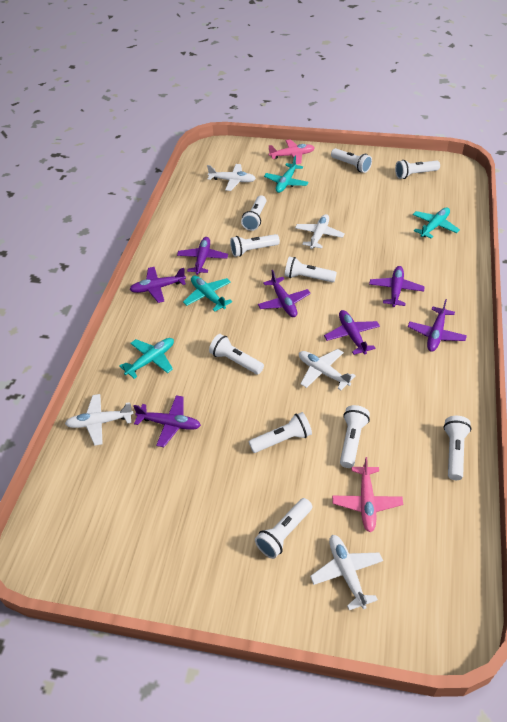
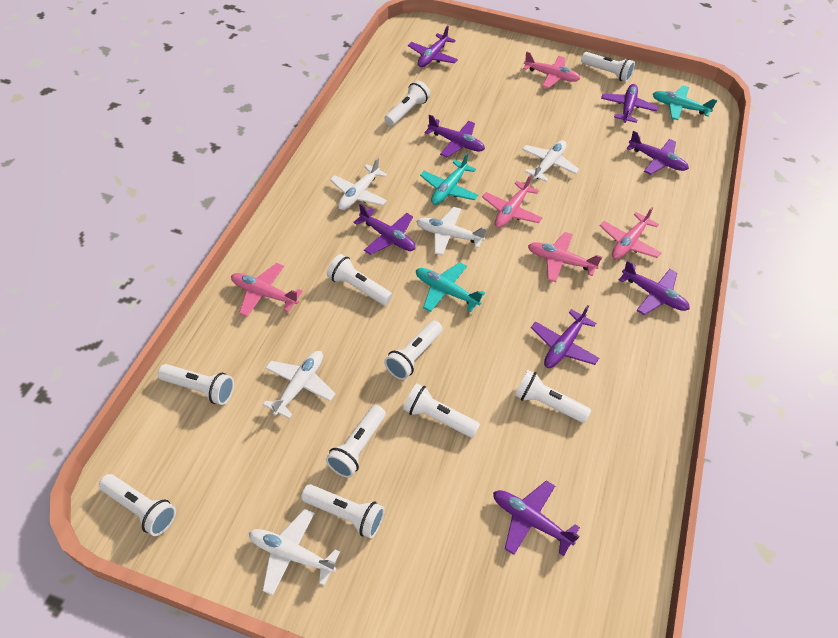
pink plane: 2 -> 5
purple plane: 7 -> 8
turquoise plane: 4 -> 3

